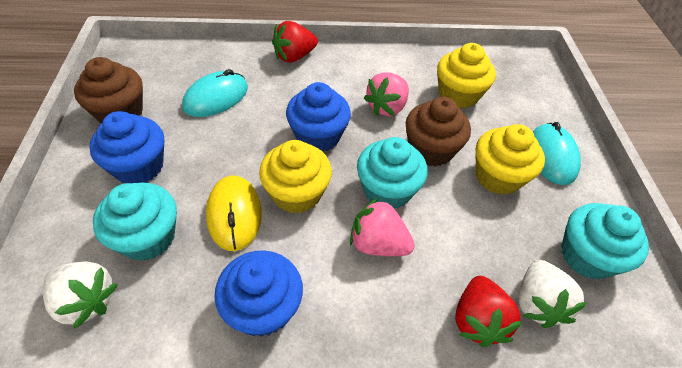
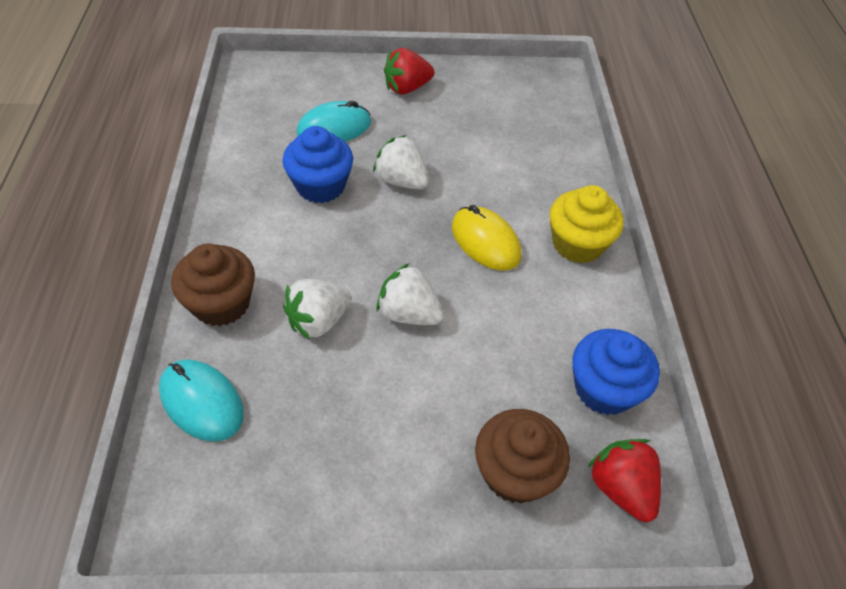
blue cupcake: 3 -> 2
pink strawberry: 2 -> 0
turquoise cupcake: 3 -> 0
white strawberry: 2 -> 3
yellow cupcake: 3 -> 1

